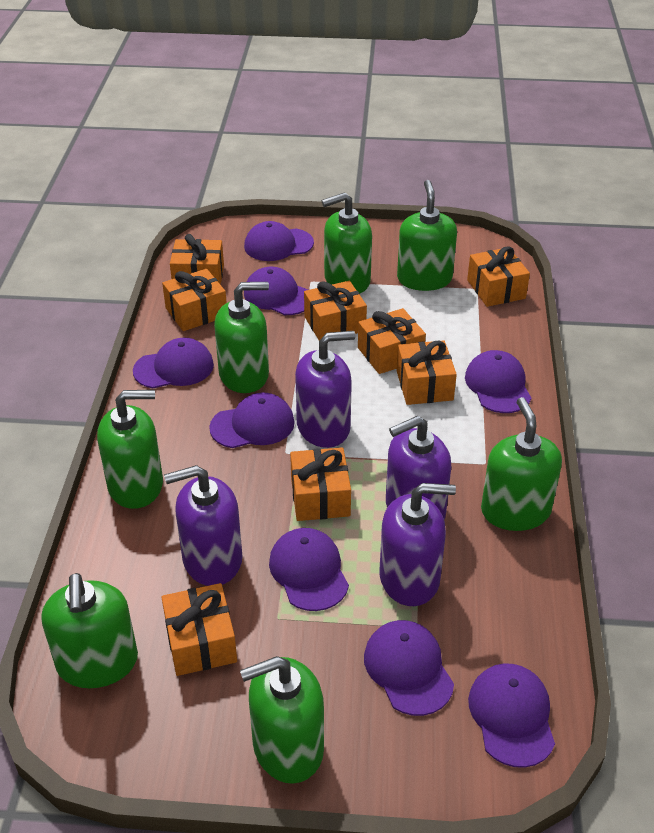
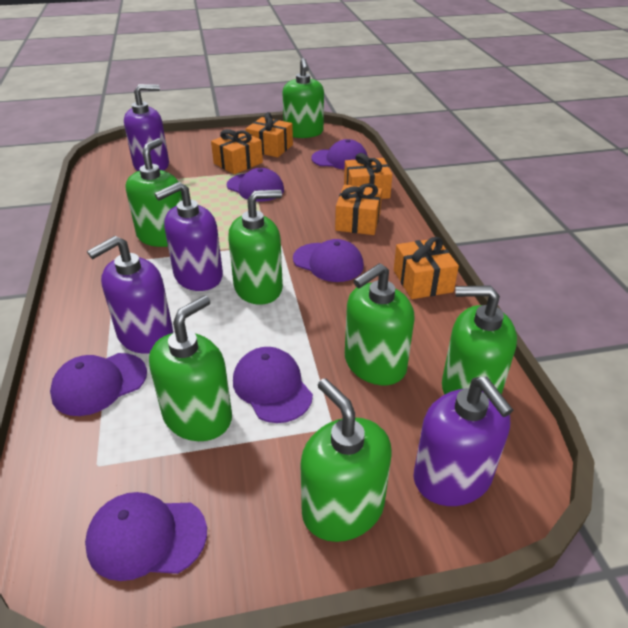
orange gift: 8 -> 5
purple cap: 8 -> 6

